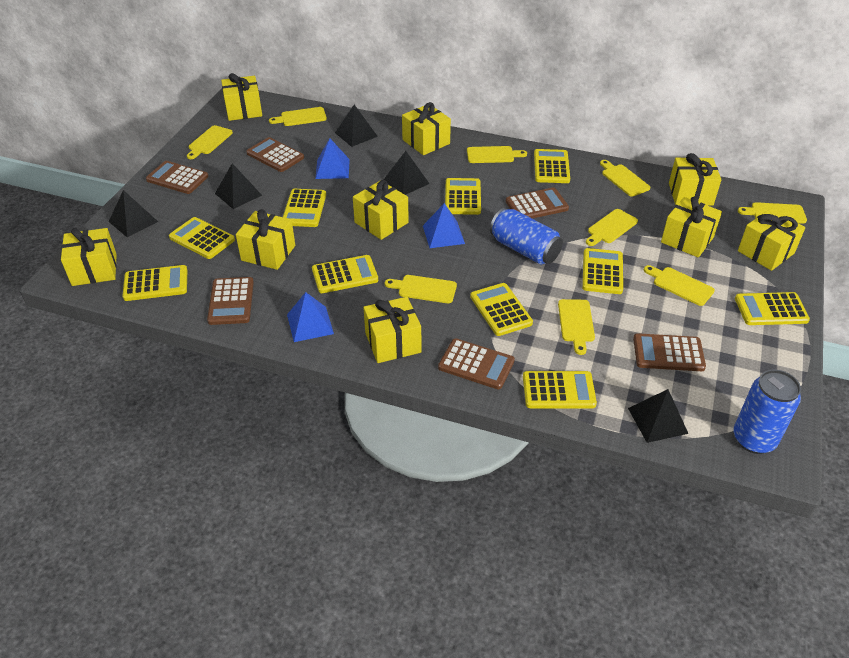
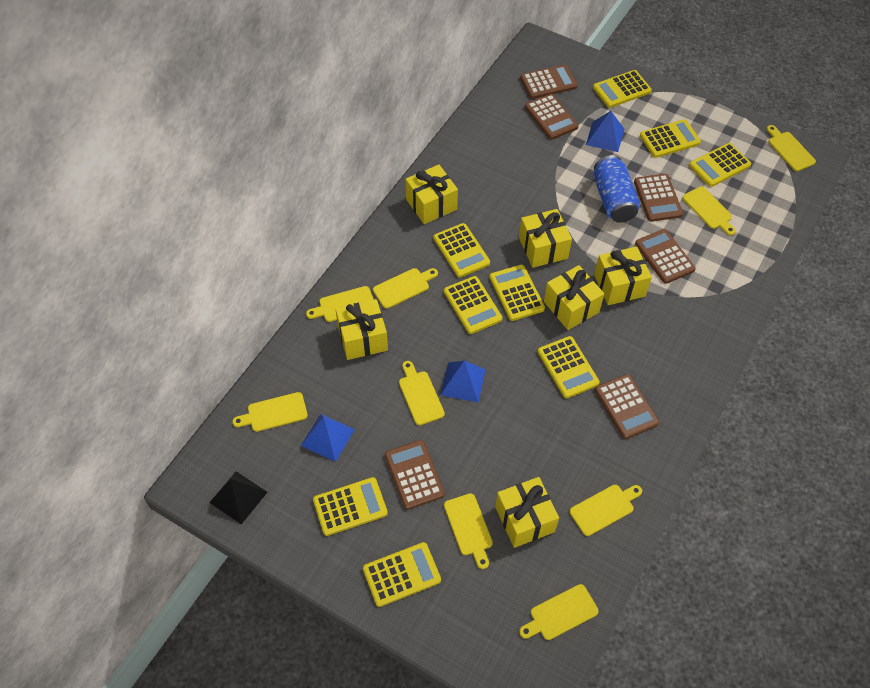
black pyramid: 5 -> 1
blue can: 2 -> 1
yellow calculator: 10 -> 9
yellow gift: 9 -> 6

